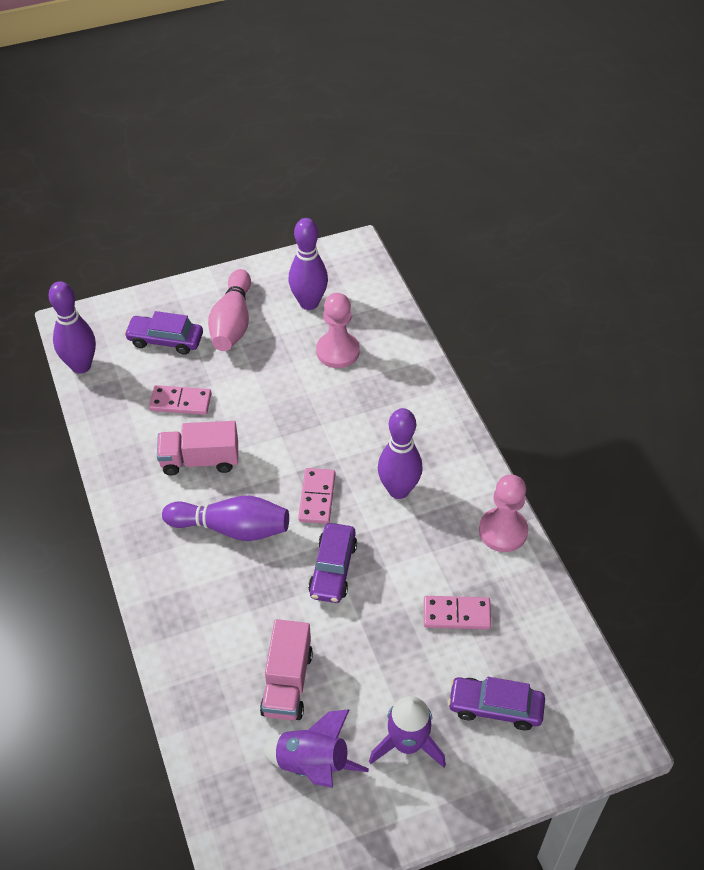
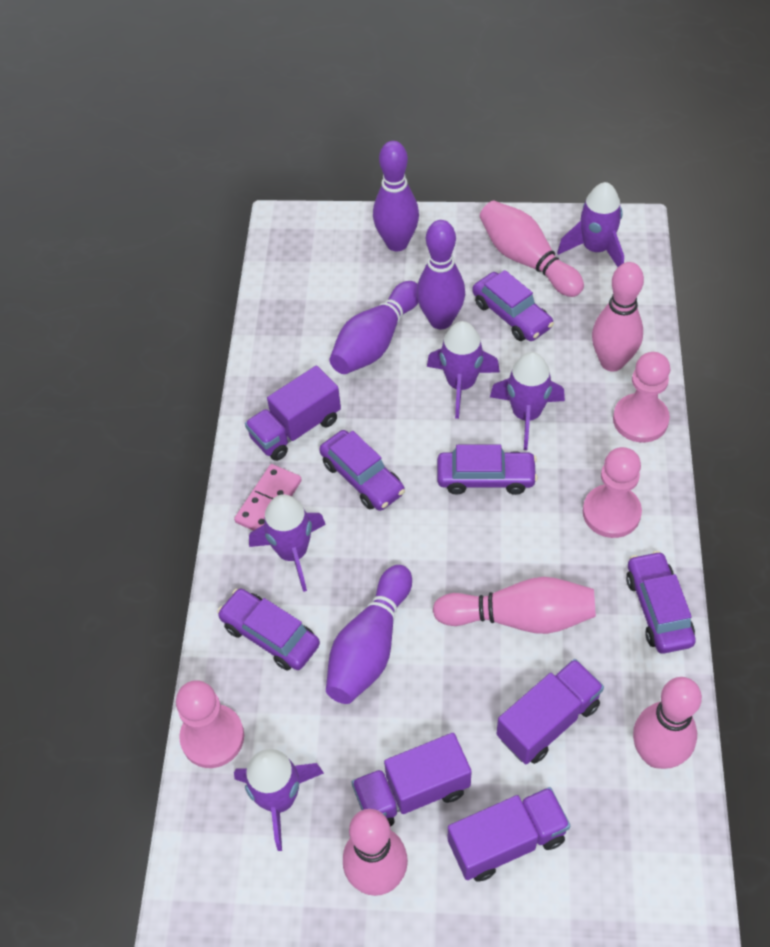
pink bowling pin: 1 -> 5
pink domino: 3 -> 1
pink pawn: 2 -> 3
pink truck: 2 -> 0
purple car: 3 -> 5
purple rocket: 2 -> 5
purple truck: 0 -> 4

